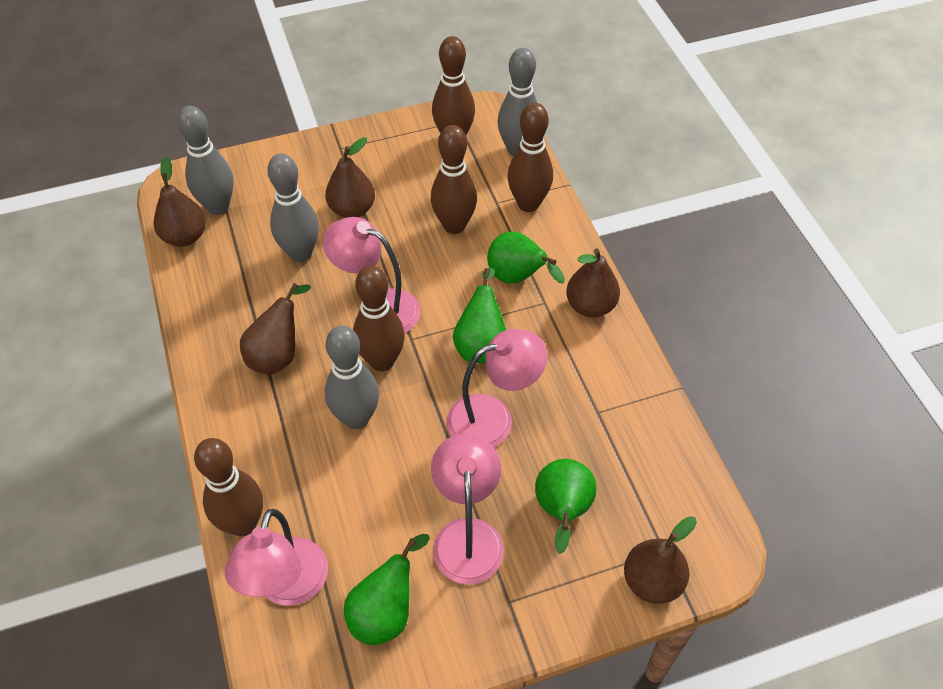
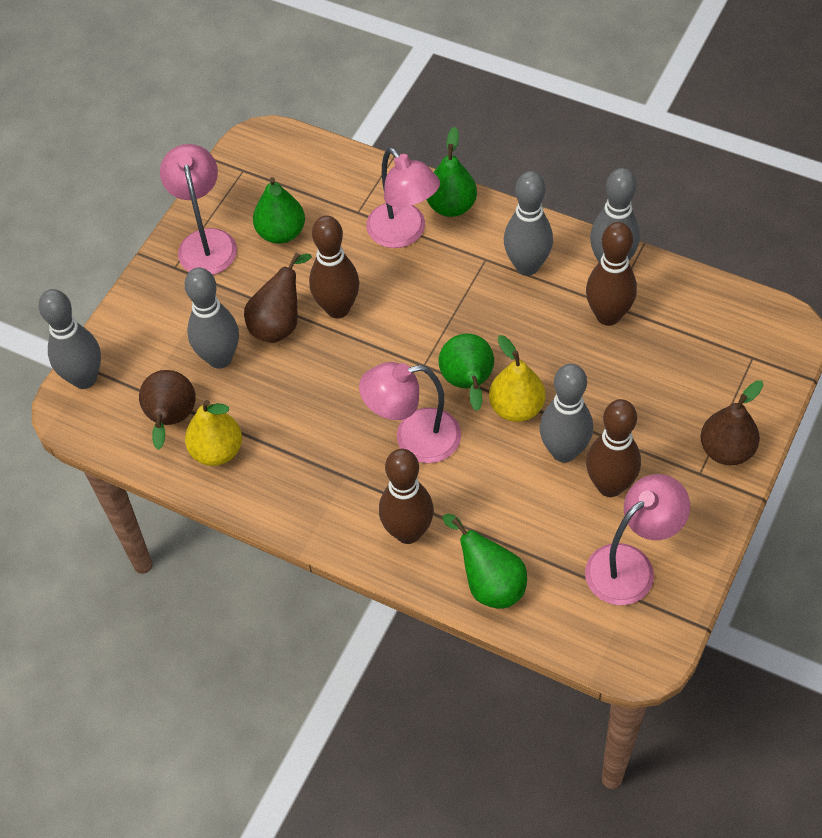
brown bowling pin: 5 -> 4
brown pear: 5 -> 3
grey bowling pin: 4 -> 5
yellow pear: 0 -> 2

